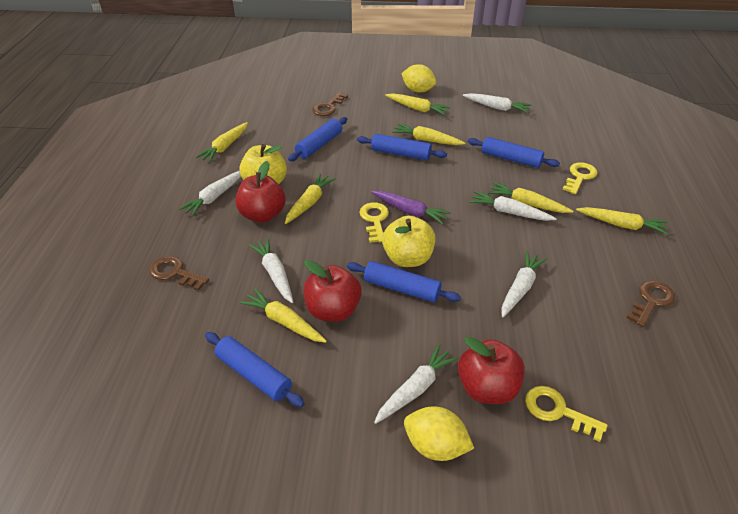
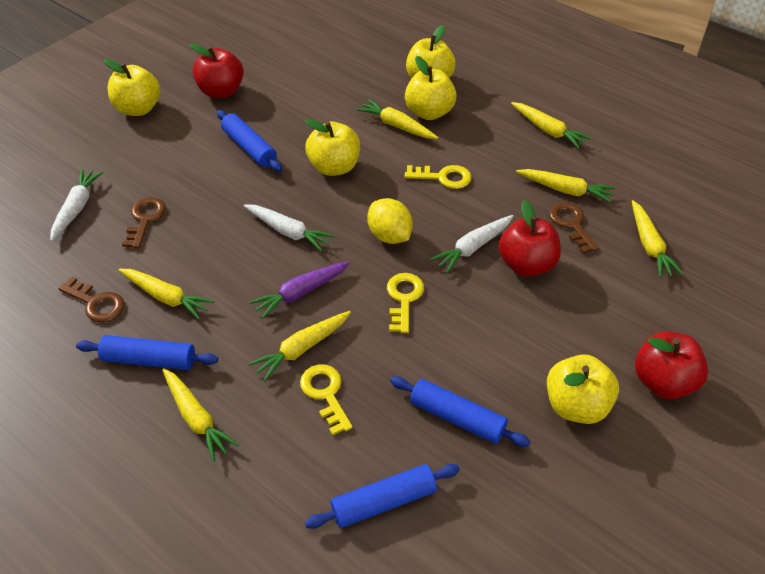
blue rolling pin: 5 -> 4
white carrot: 6 -> 3
yellow apple: 2 -> 5
yellow lemon: 2 -> 1

